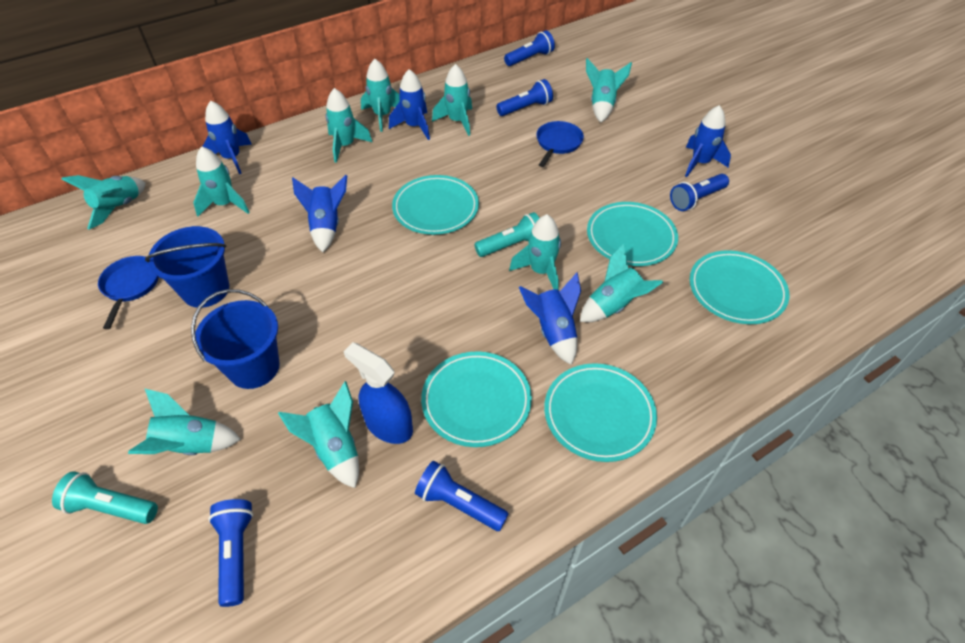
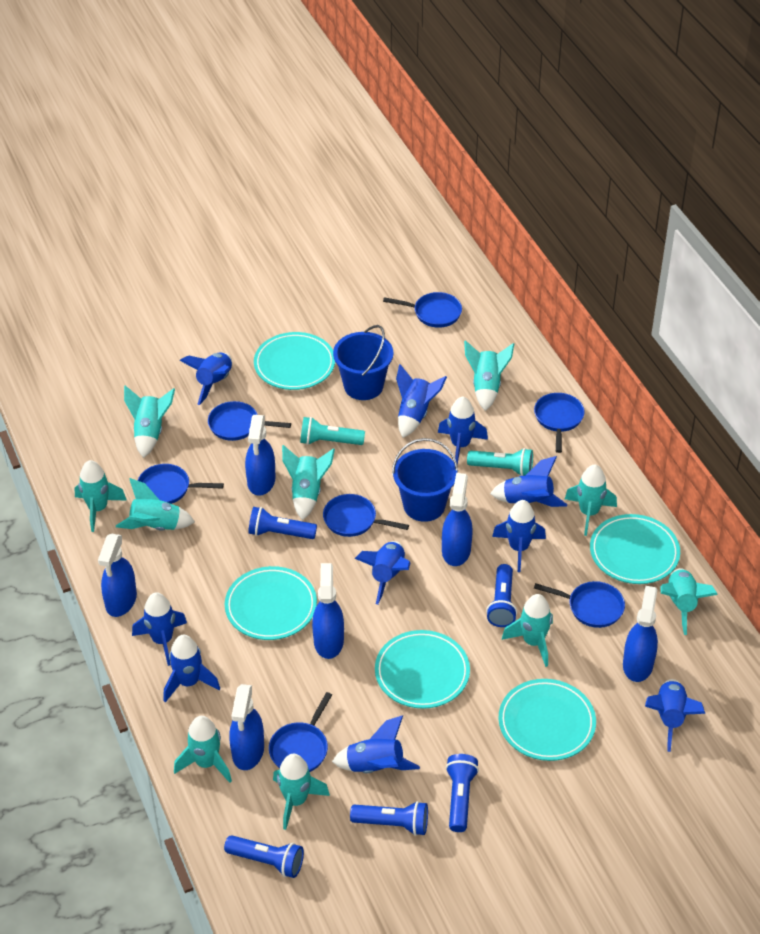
blue pan: 2 -> 7
blue rocket: 5 -> 10
blue spray bottle: 1 -> 6

